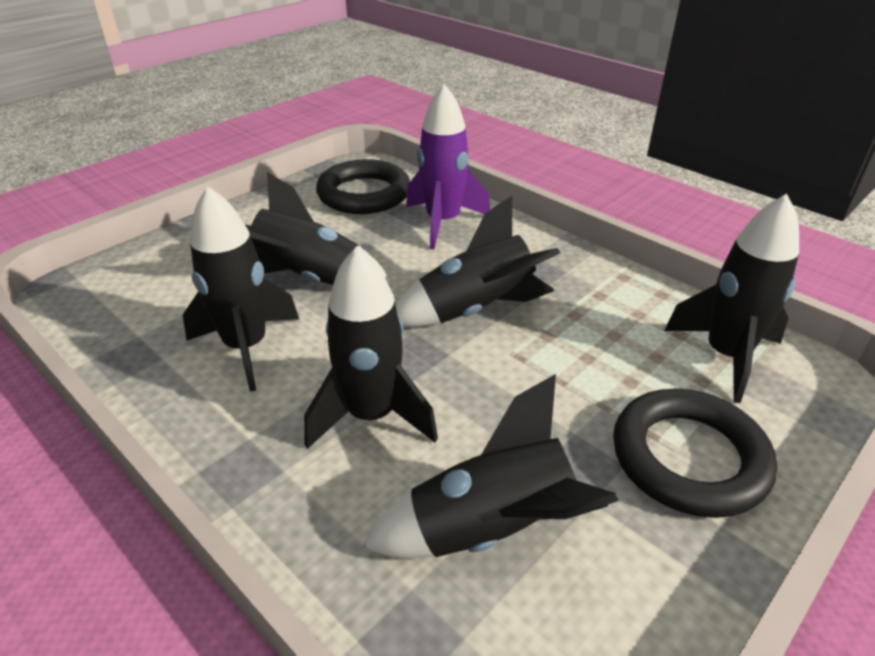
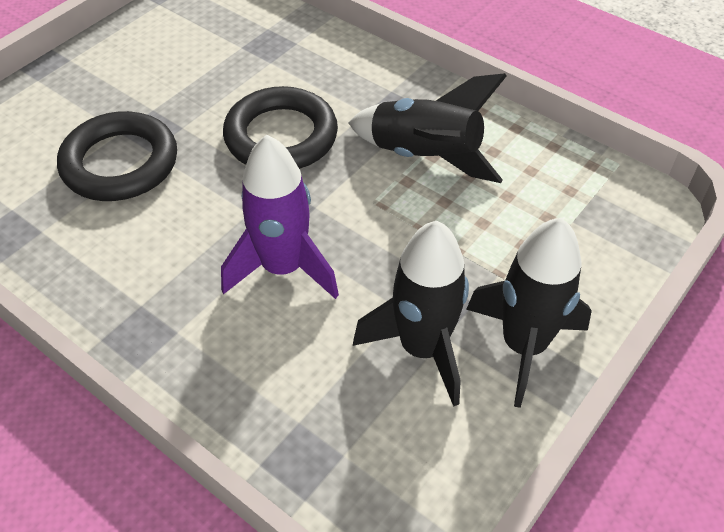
black rocket: 6 -> 3

